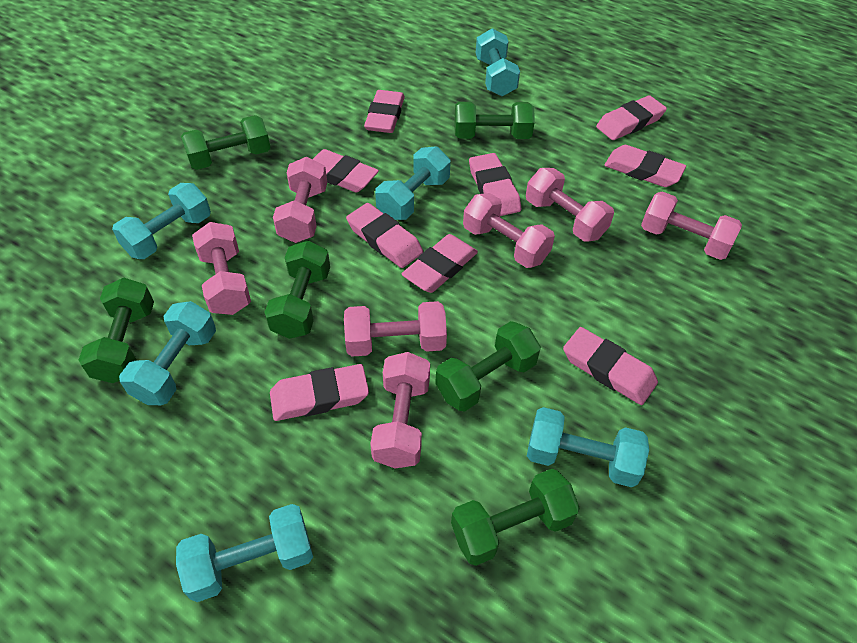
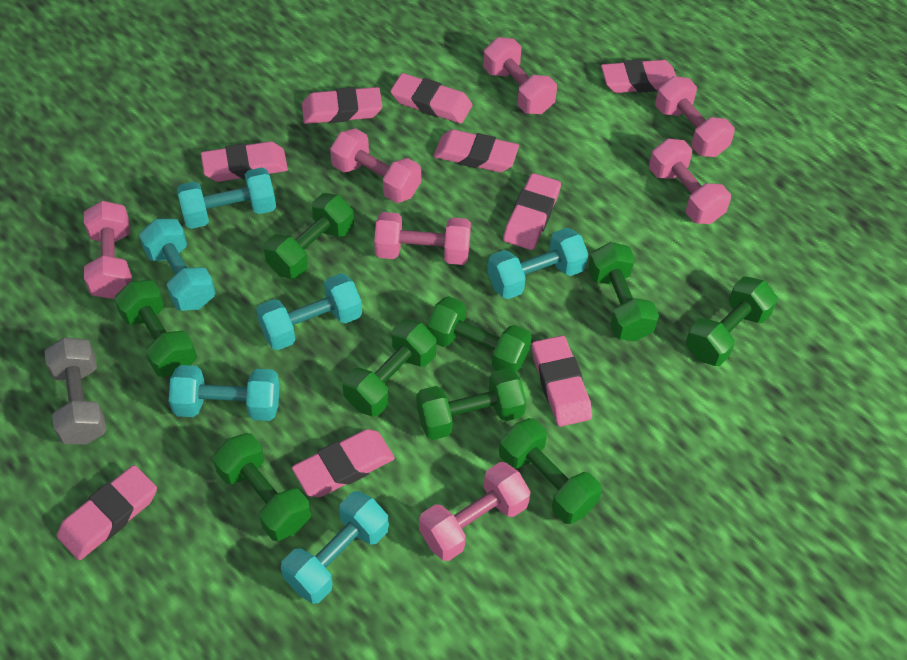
green dumbbell: 6 -> 9
grey dumbbell: 0 -> 1

